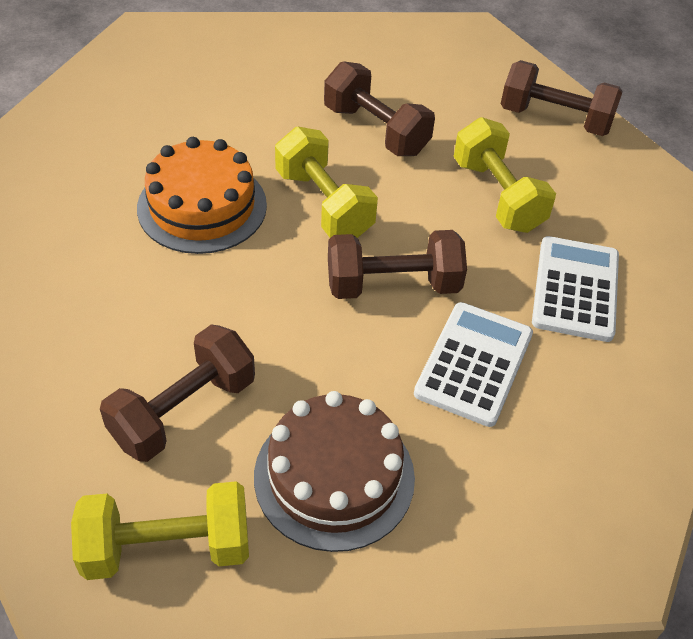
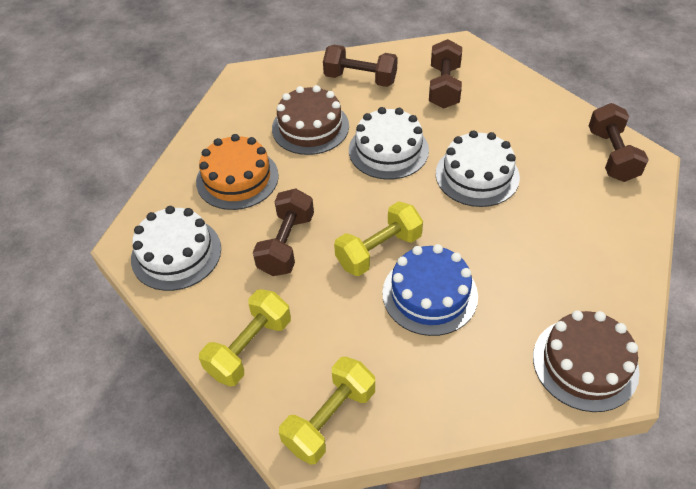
blue cake: 0 -> 1
brown cake: 1 -> 2
white cake: 0 -> 3
white calculator: 2 -> 0

